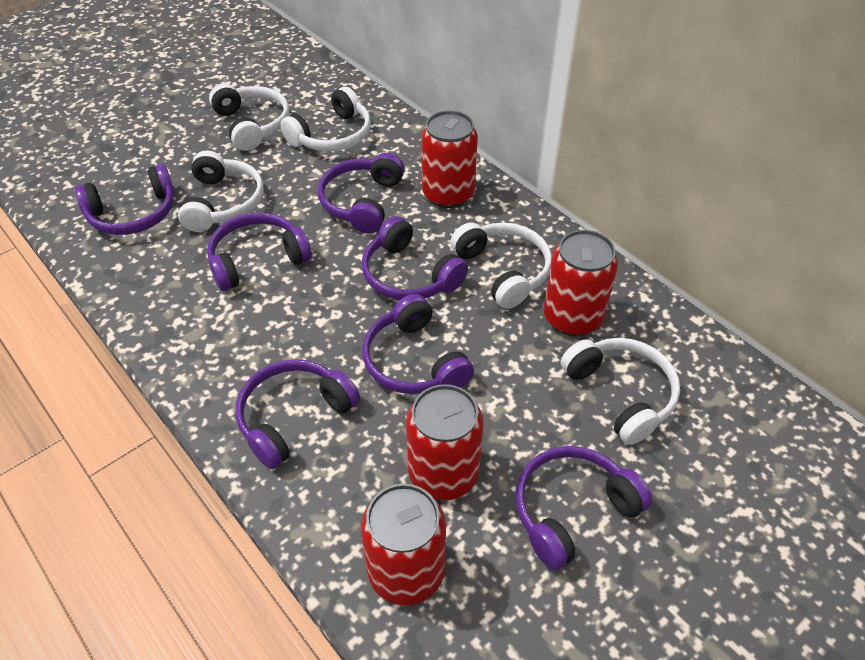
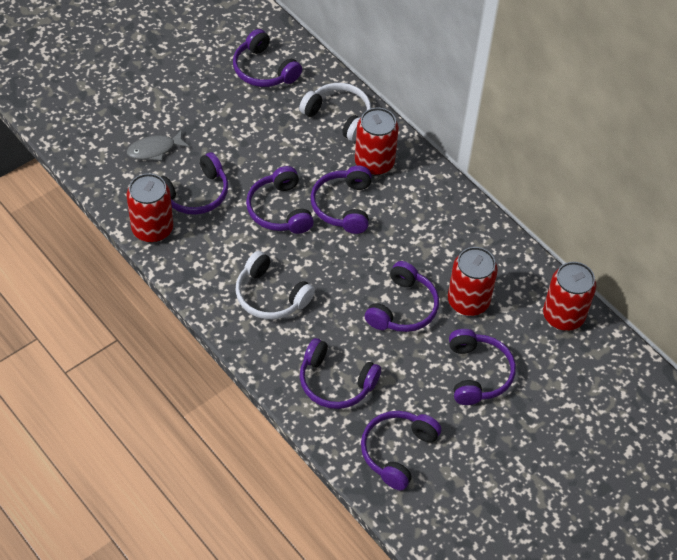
grey fish: 0 -> 1
purple headphones: 7 -> 8
white headphones: 5 -> 2

